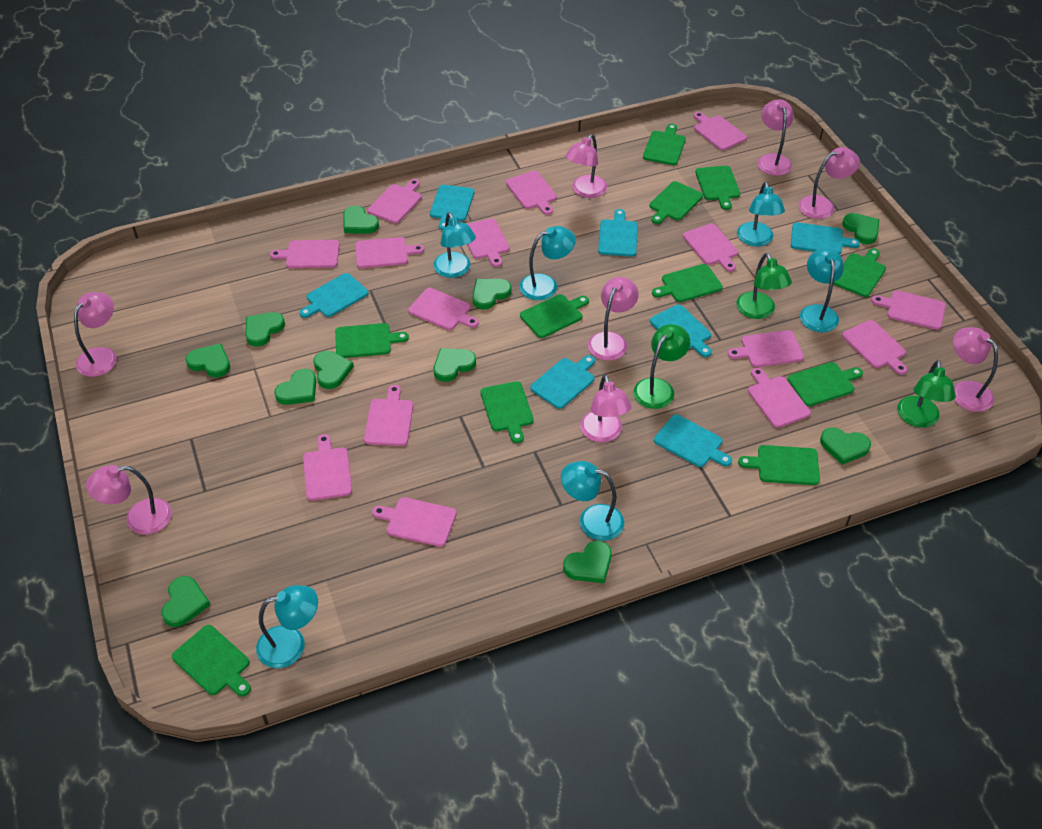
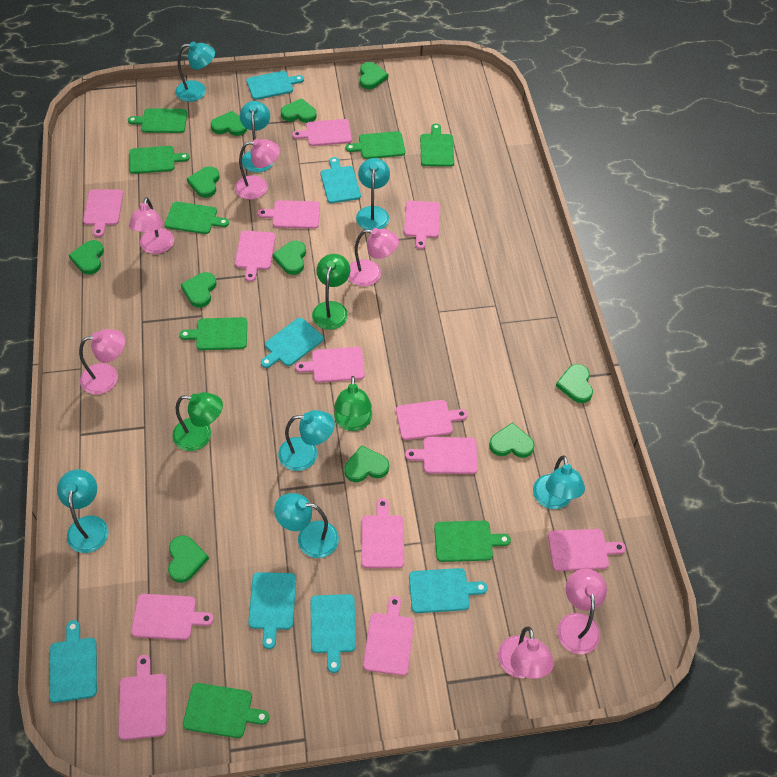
green cutting board: 11 -> 8
pink cutting board: 15 -> 13
pink lamp: 8 -> 6
turquoise lamp: 6 -> 7

